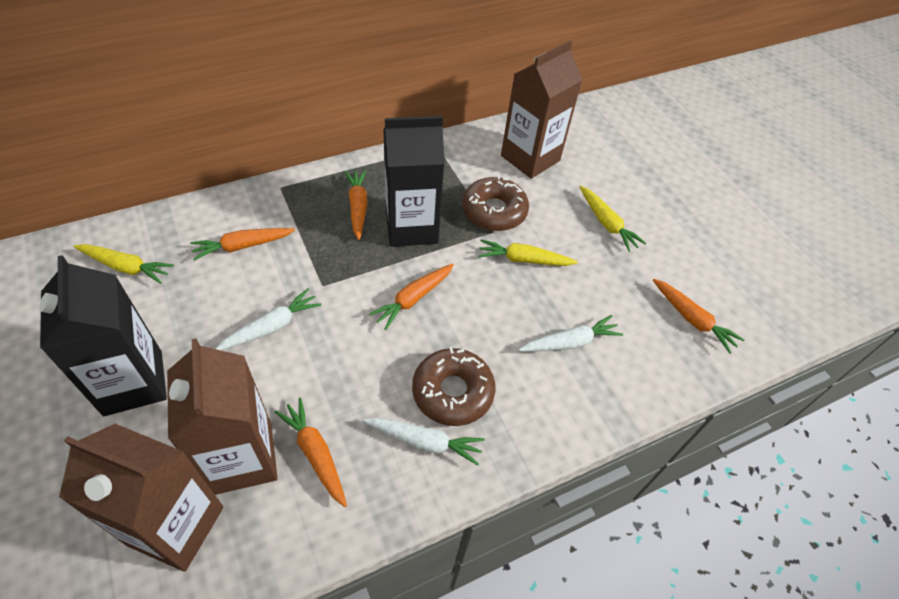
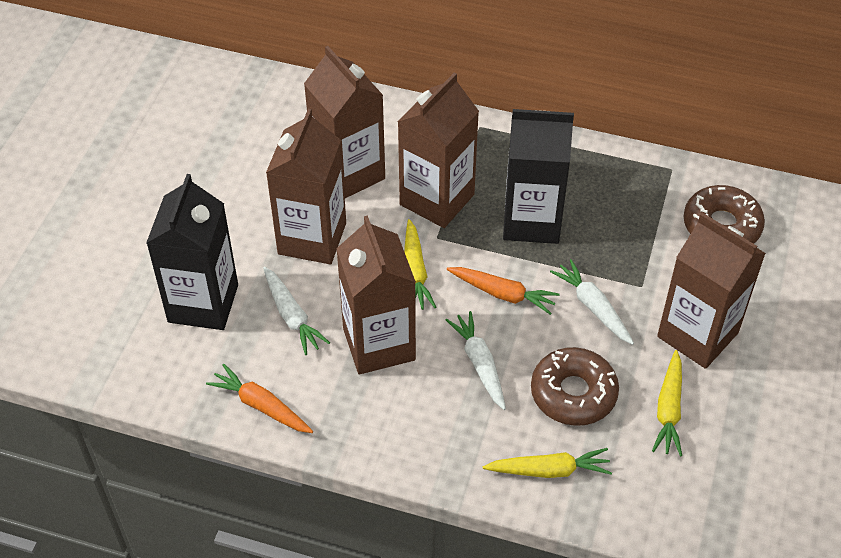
brown carton: 3 -> 5
orange carrot: 5 -> 2

